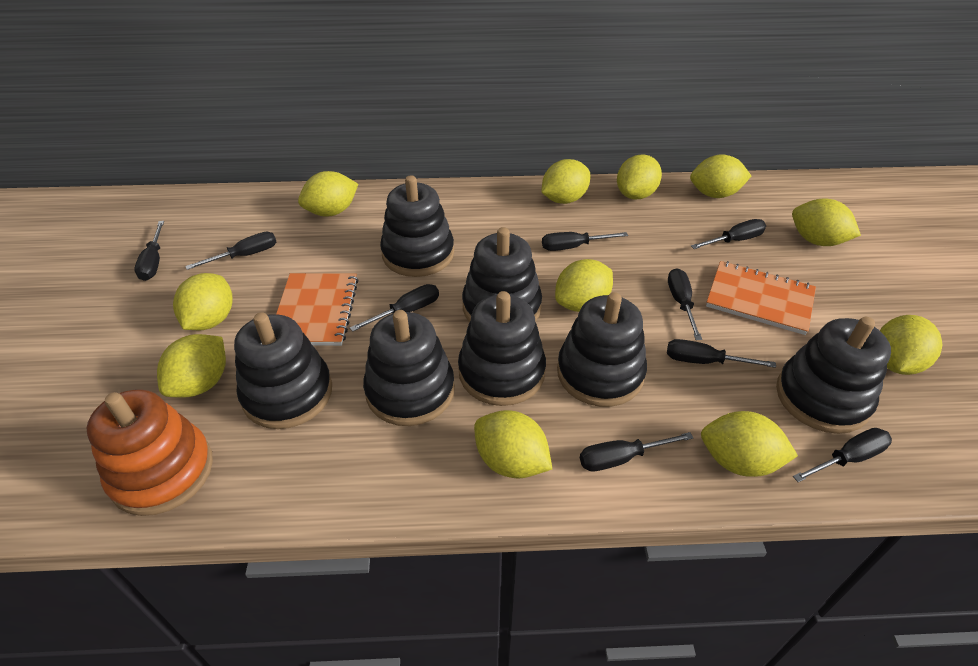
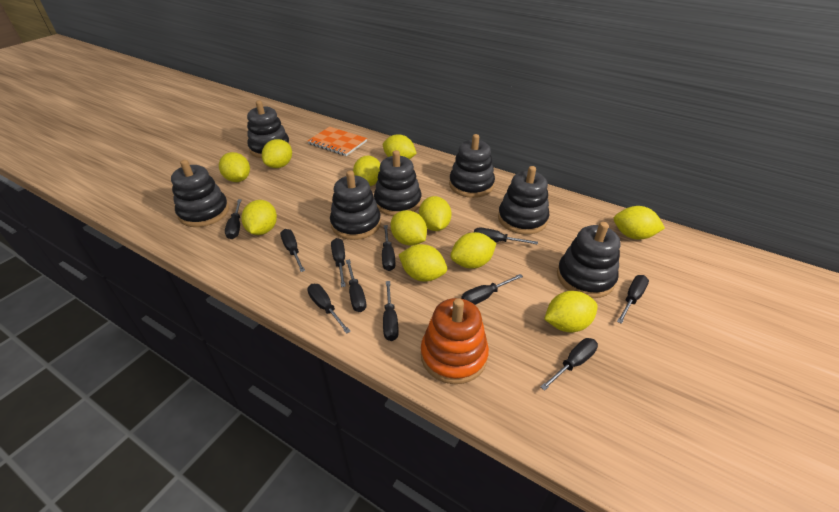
black screwdriver: 9 -> 11
orange notebook: 2 -> 1

